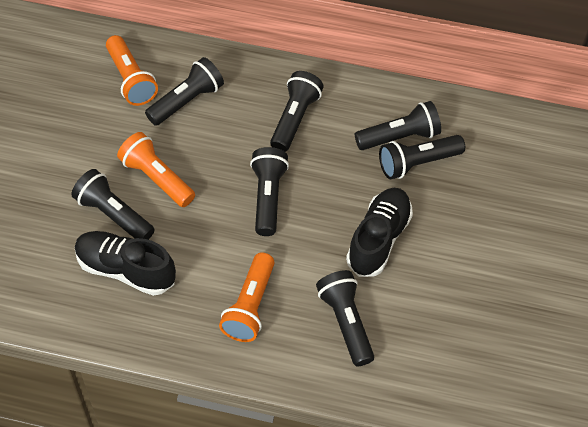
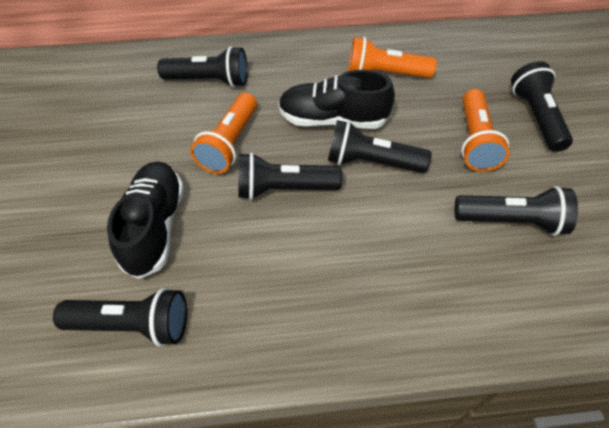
black flashlight: 7 -> 6

